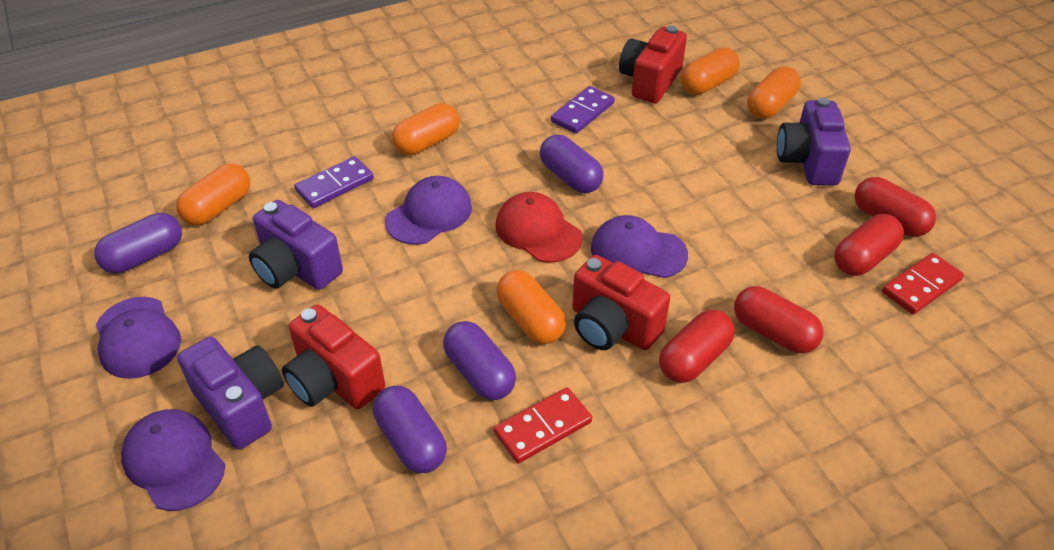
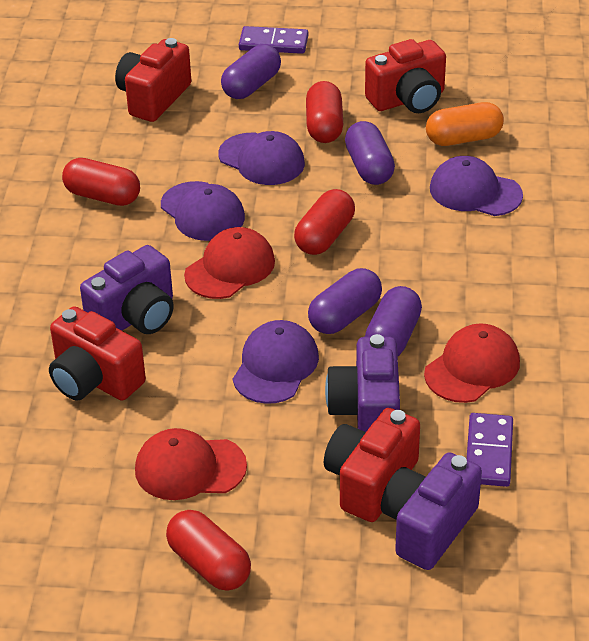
orange capsule: 5 -> 1
red camera: 3 -> 4
red cap: 1 -> 3
red domino: 2 -> 0

